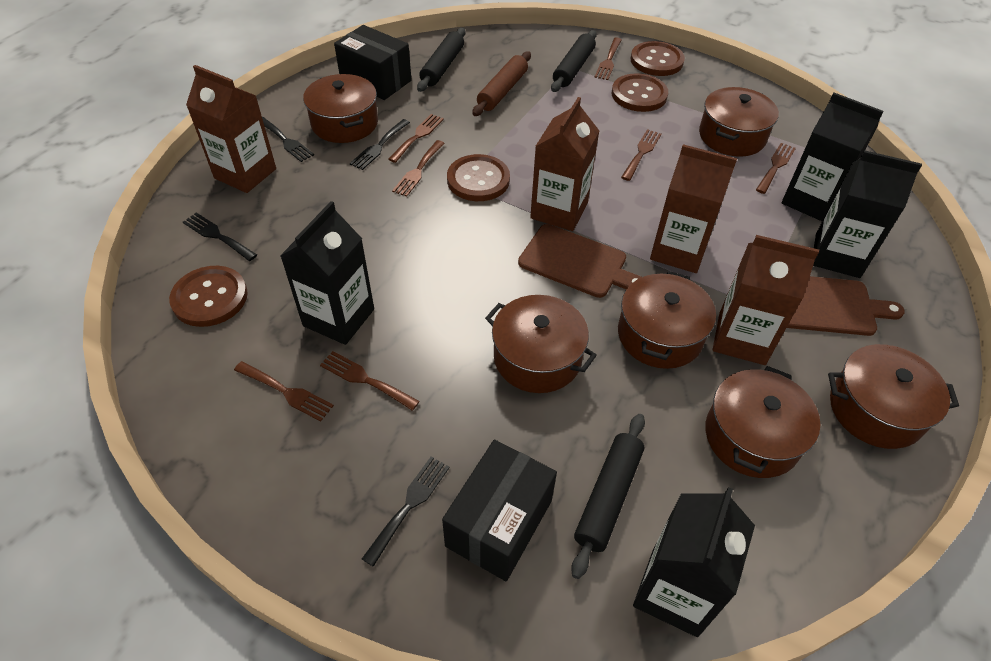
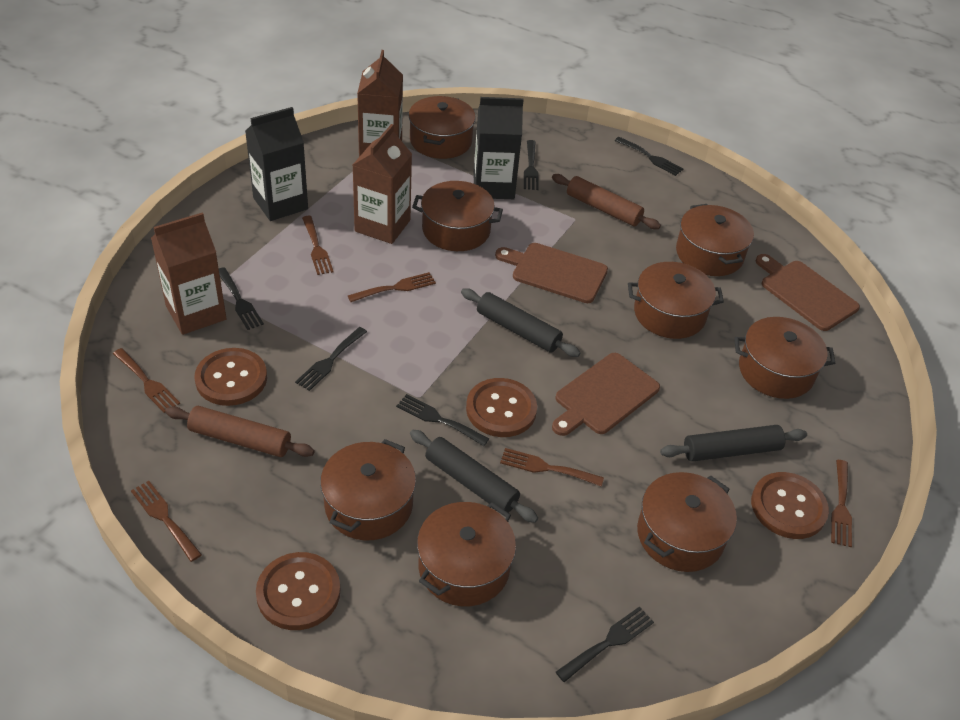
black box: 2 -> 0
black carton: 4 -> 2
black fork: 4 -> 6
brown carton: 4 -> 3
brown cutting board: 2 -> 3
brown fork: 7 -> 6
brown pot: 6 -> 8
brown rolling pin: 1 -> 2

